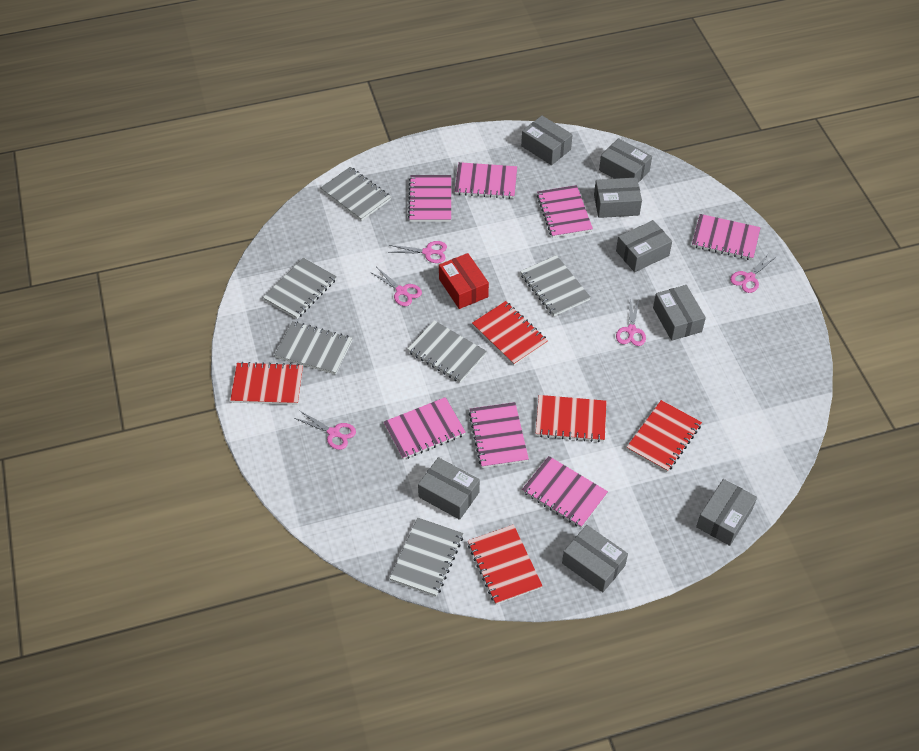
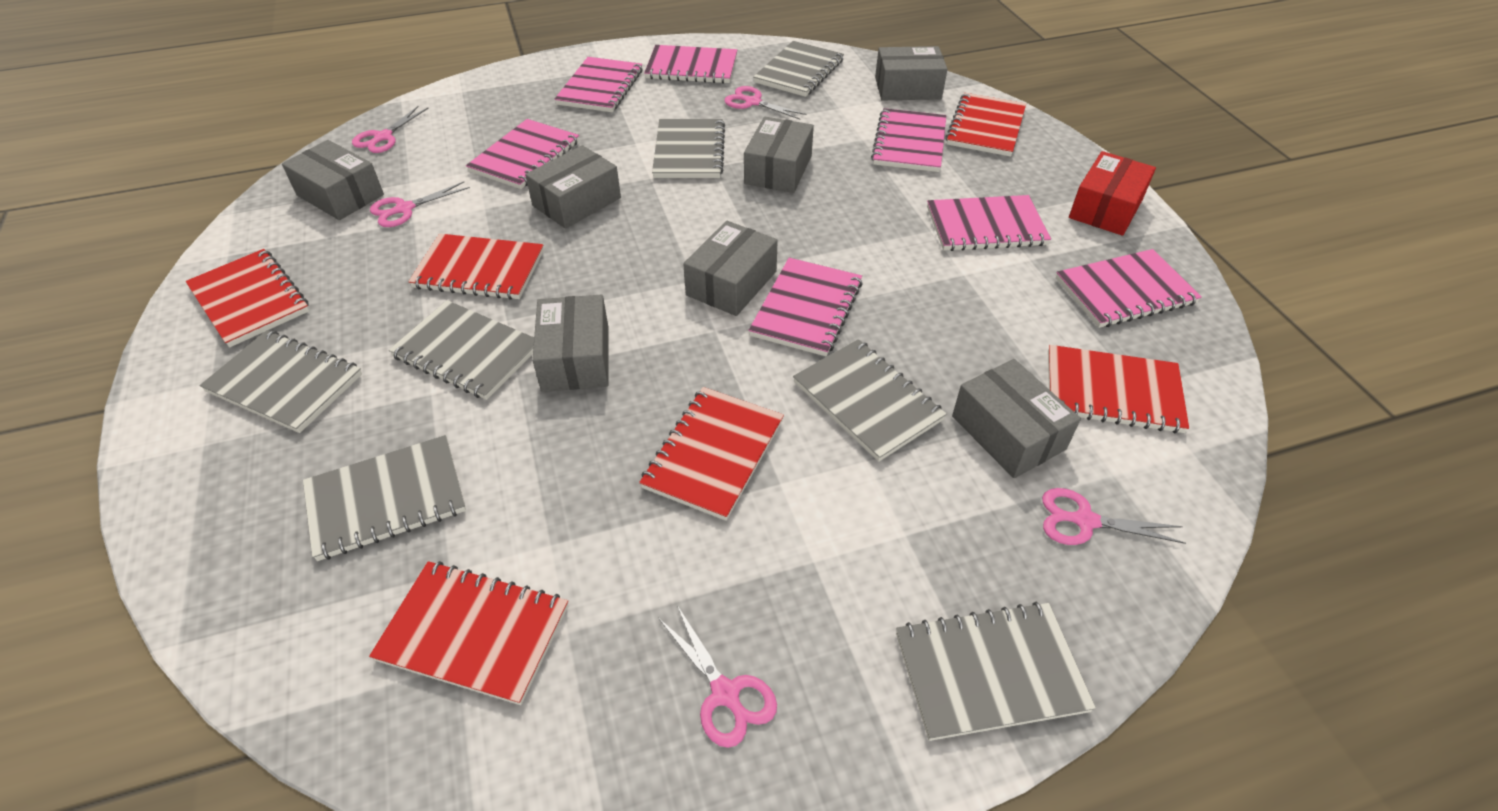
grey box: 8 -> 7
grey notebook: 6 -> 7
red notebook: 5 -> 6

